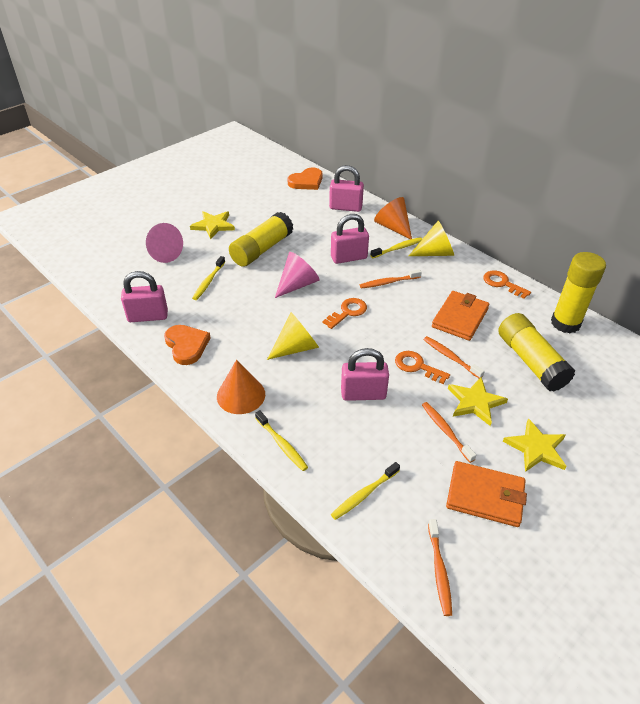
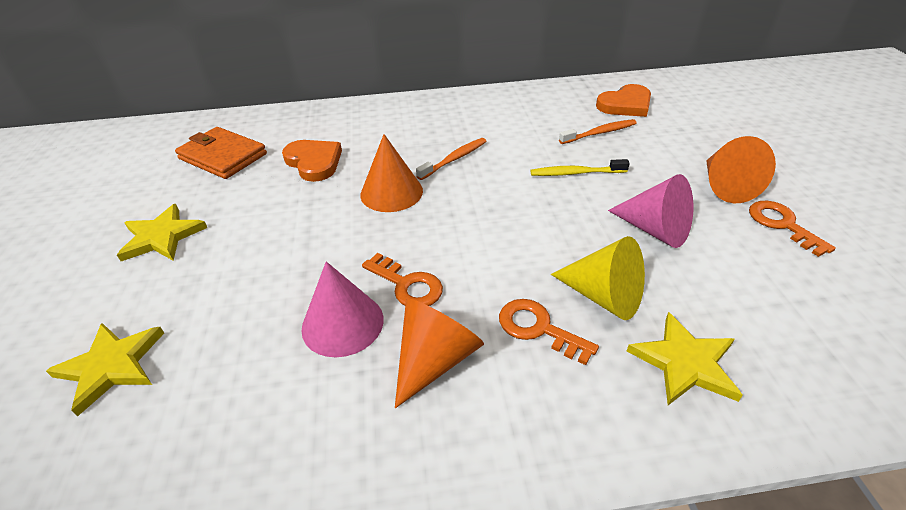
orange cone: 2 -> 3
orange toothbrush: 4 -> 2
orange wallet: 2 -> 1
pink padlock: 4 -> 0
yellow cone: 2 -> 1
yellow glue stick: 3 -> 0
yellow toothbrush: 4 -> 1

